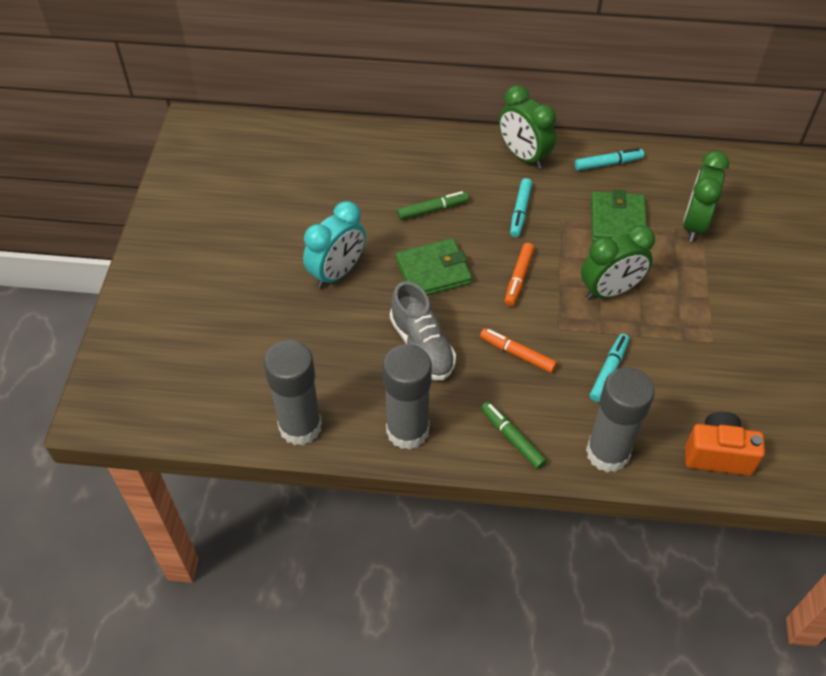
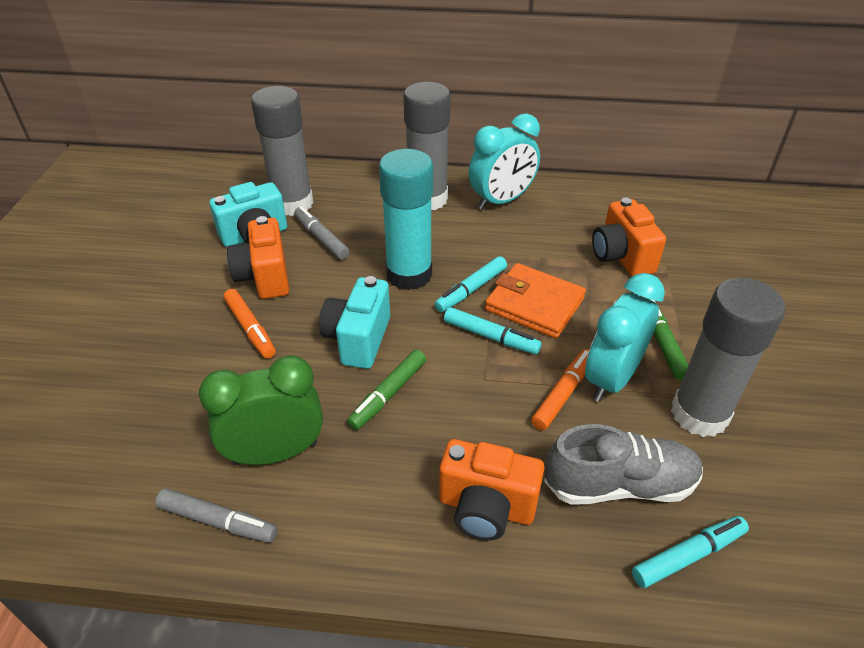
green clock: 3 -> 1
green wallet: 2 -> 0
grey marker: 0 -> 2
orange camera: 1 -> 3
orange wallet: 0 -> 1
turquoise camera: 0 -> 2
turquoise clock: 1 -> 2
turquoise glue stick: 0 -> 1

